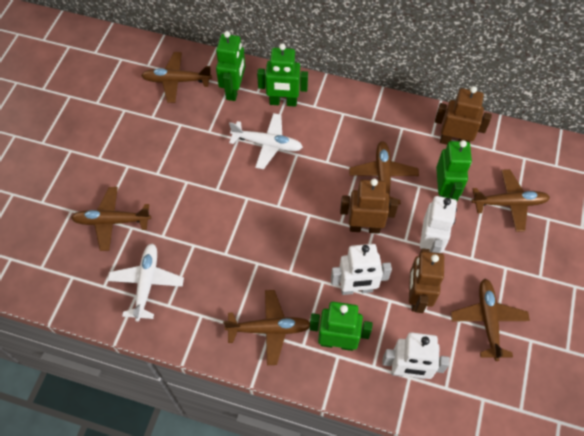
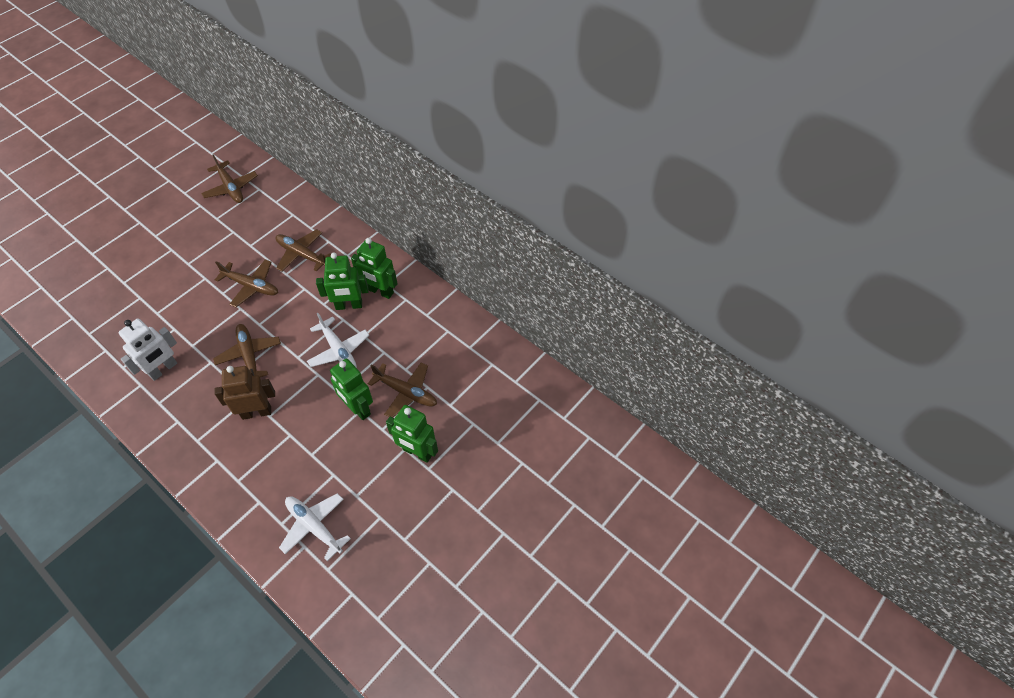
brown plane: 6 -> 5
brown robot: 3 -> 1
white robot: 3 -> 1

